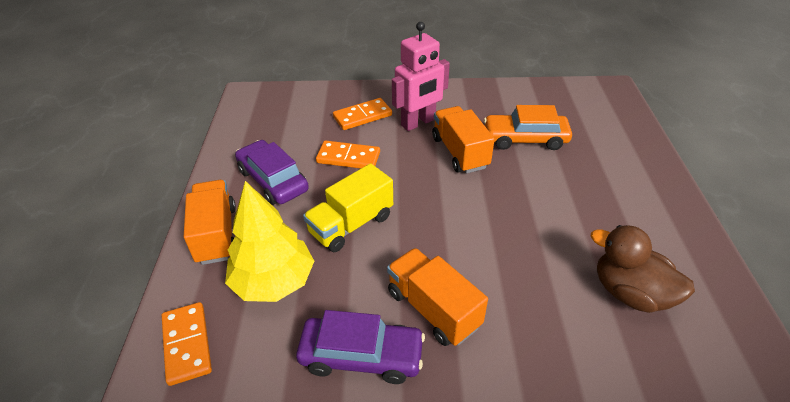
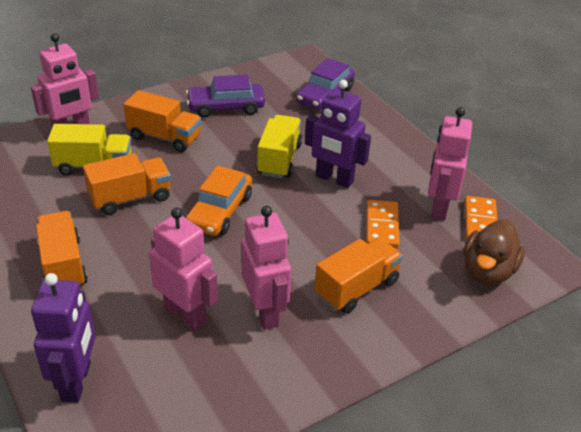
orange domino: 3 -> 2
orange truck: 3 -> 4
pink robot: 1 -> 4
purple robot: 0 -> 2
yellow tree: 1 -> 0
yellow truck: 1 -> 2

